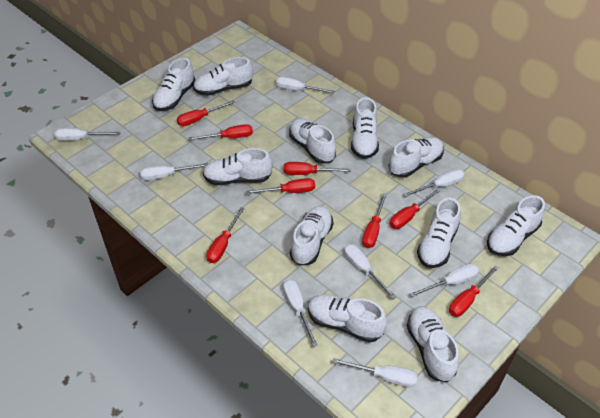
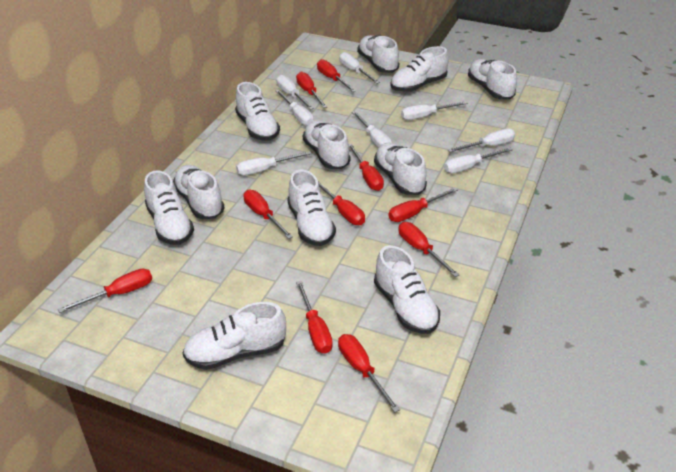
red screwdriver: 8 -> 10

